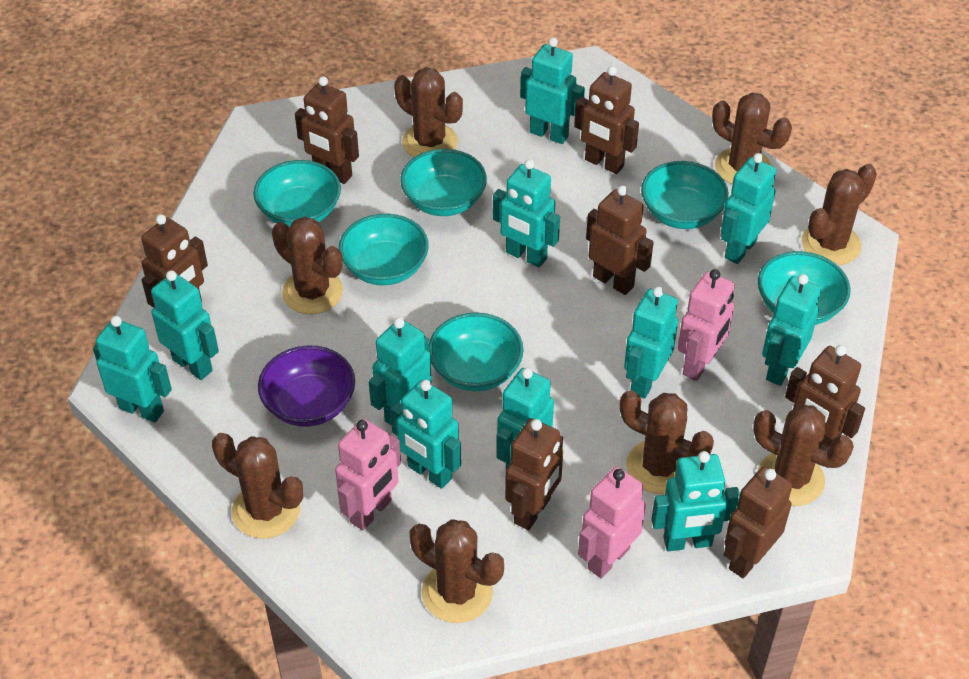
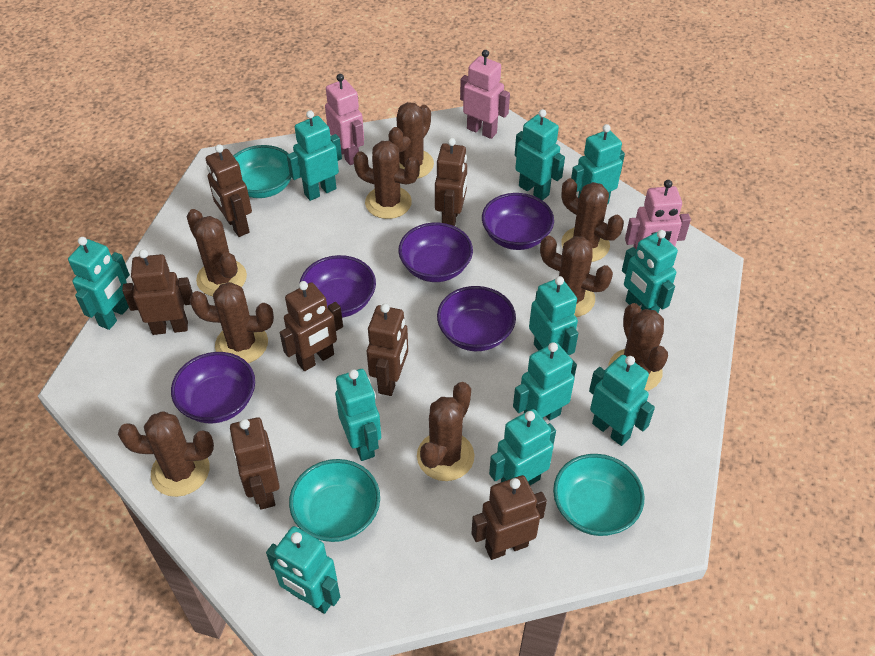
brown cactus: 8 -> 9
purple bowl: 1 -> 5
turquoise bowl: 6 -> 3

